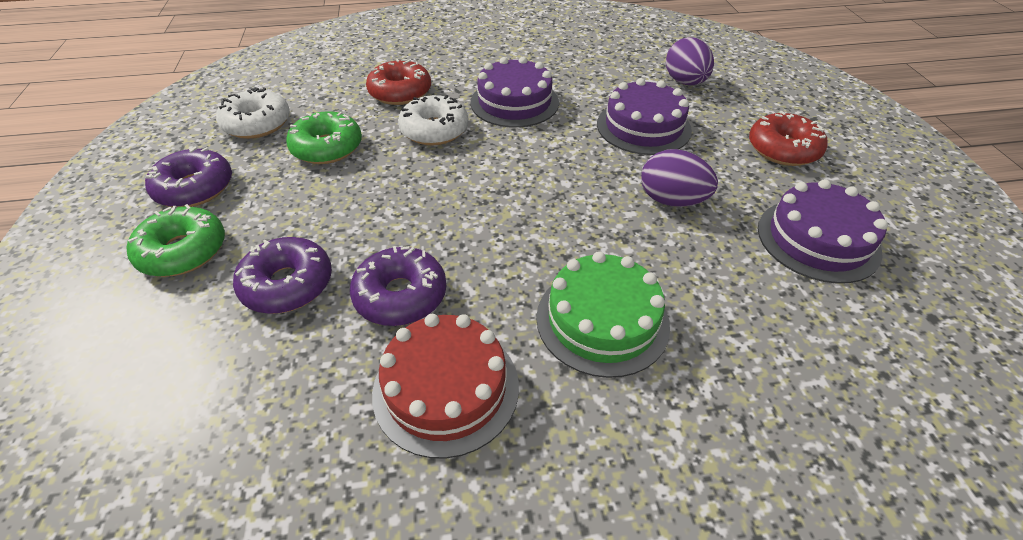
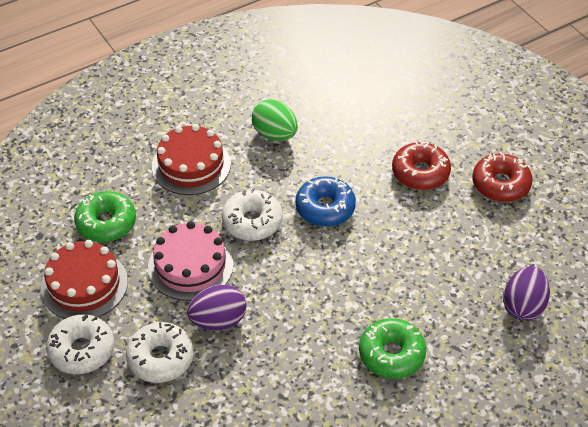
blue donut: 0 -> 1
green cake: 1 -> 0
green egg: 0 -> 1
pink cake: 0 -> 1
purple cake: 3 -> 0
purple donut: 3 -> 0
red cake: 1 -> 2
white donut: 2 -> 3

